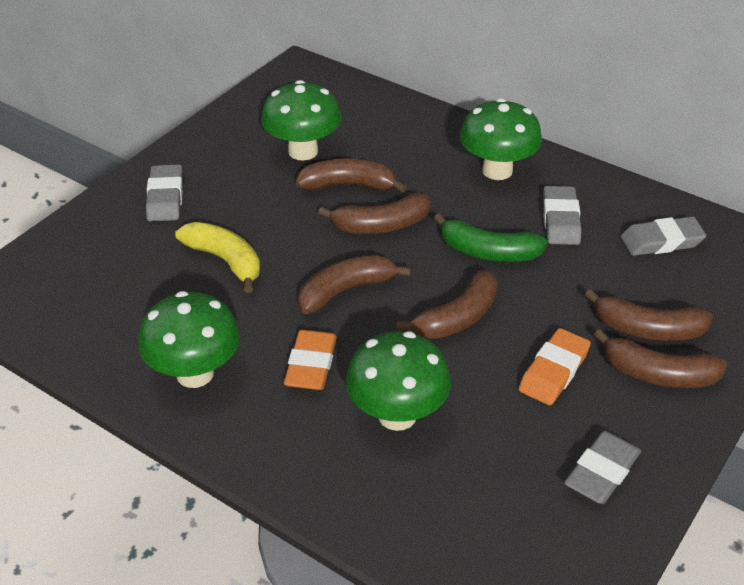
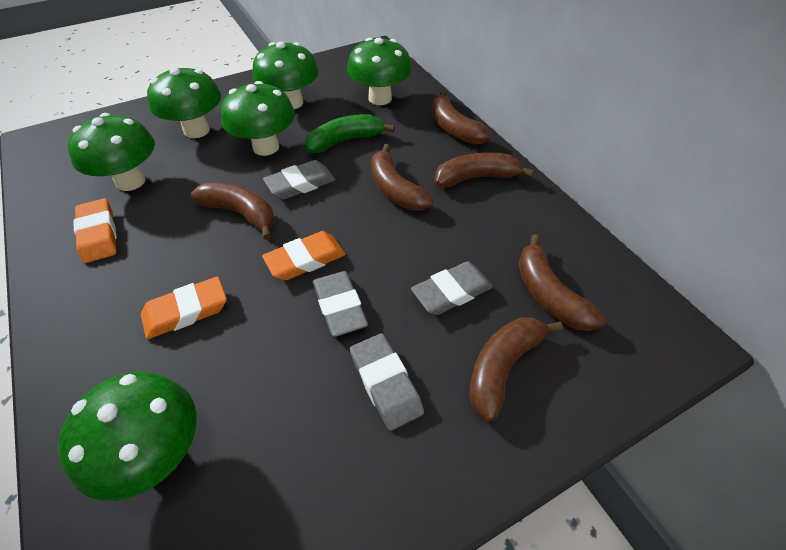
green mushroom: 4 -> 6
orange eraser: 2 -> 3
yellow banana: 1 -> 0

